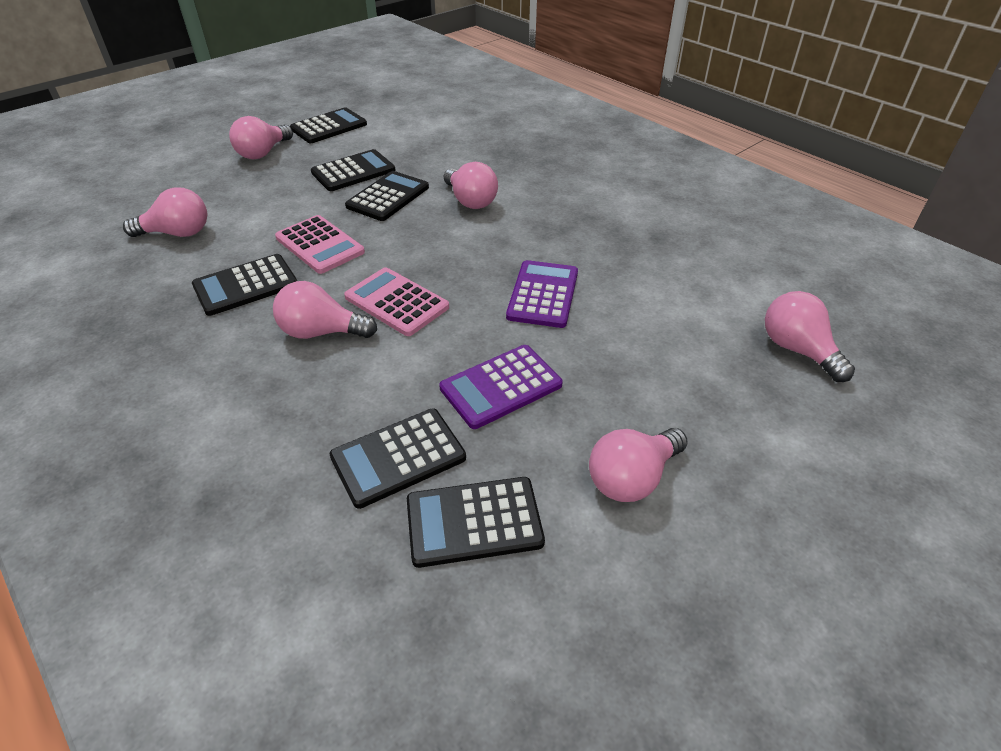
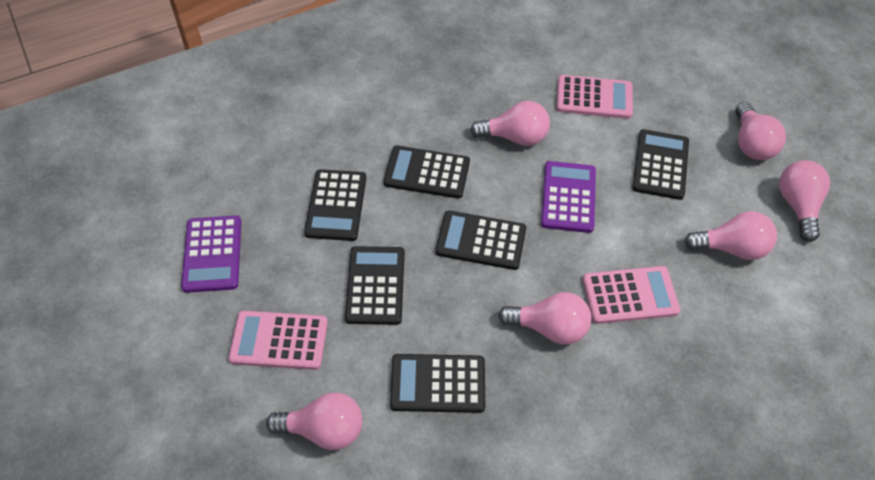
pink calculator: 2 -> 3

